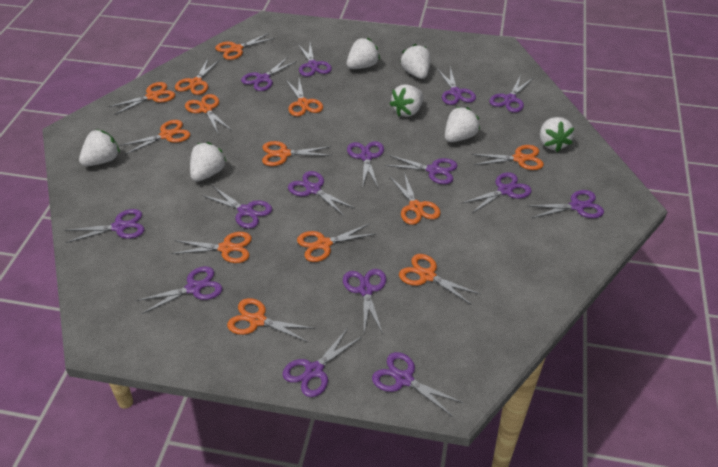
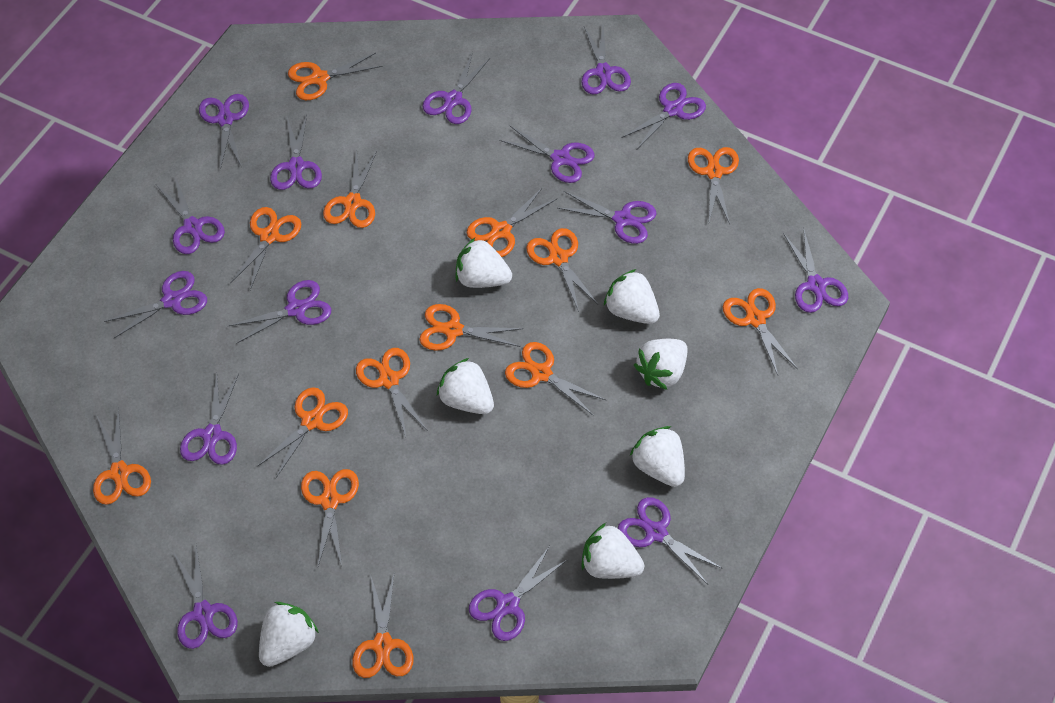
orange scissors: 13 -> 14

